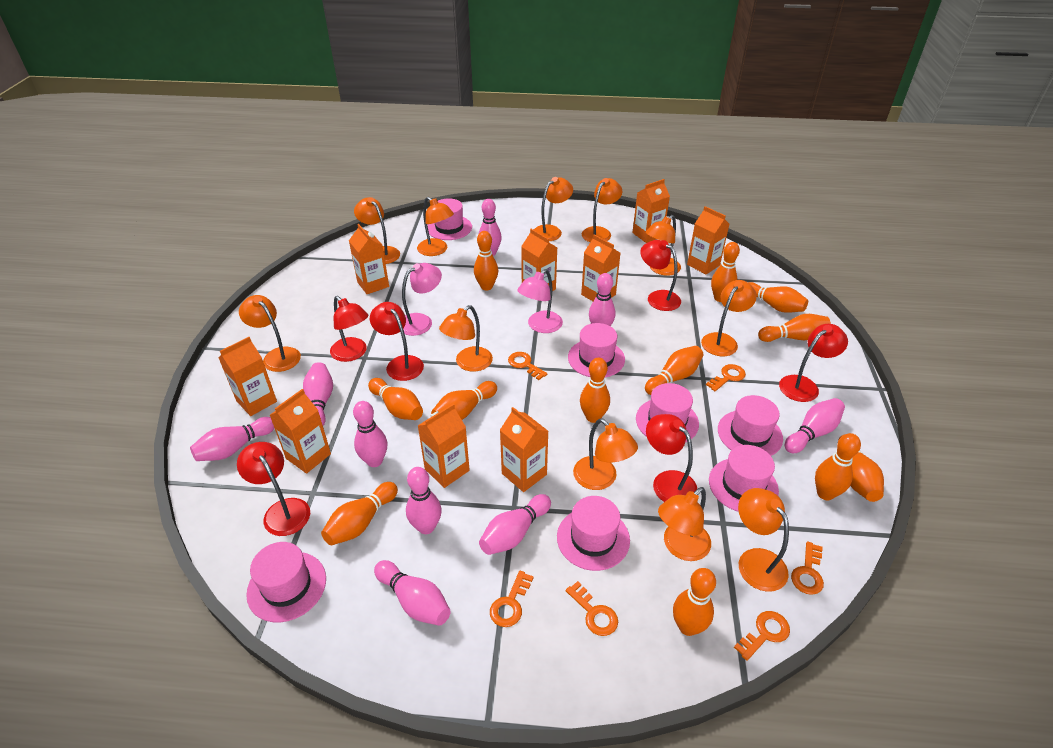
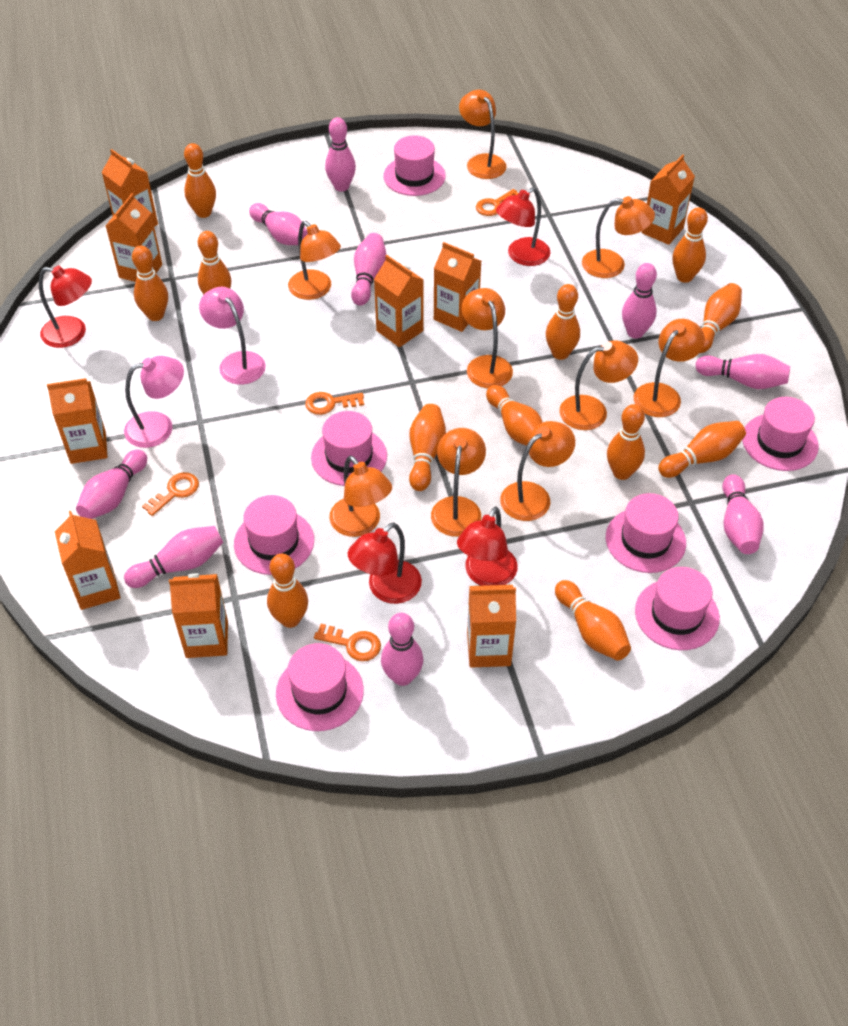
orange key: 6 -> 4
orange lamp: 11 -> 9
red lamp: 6 -> 4

